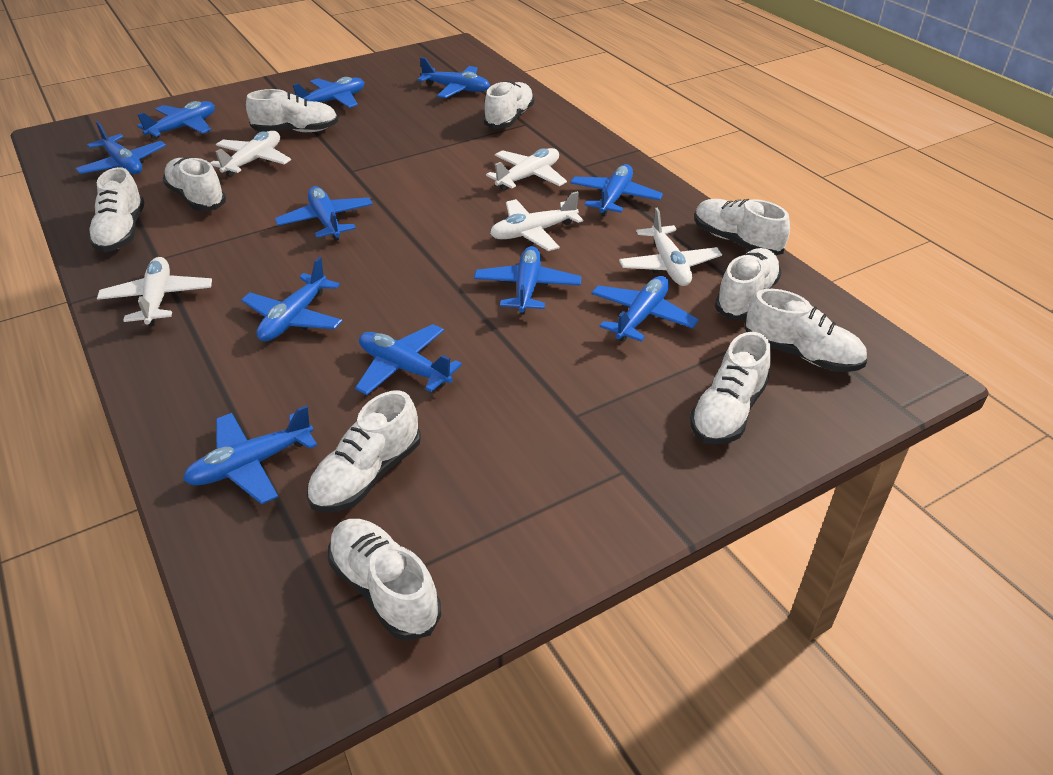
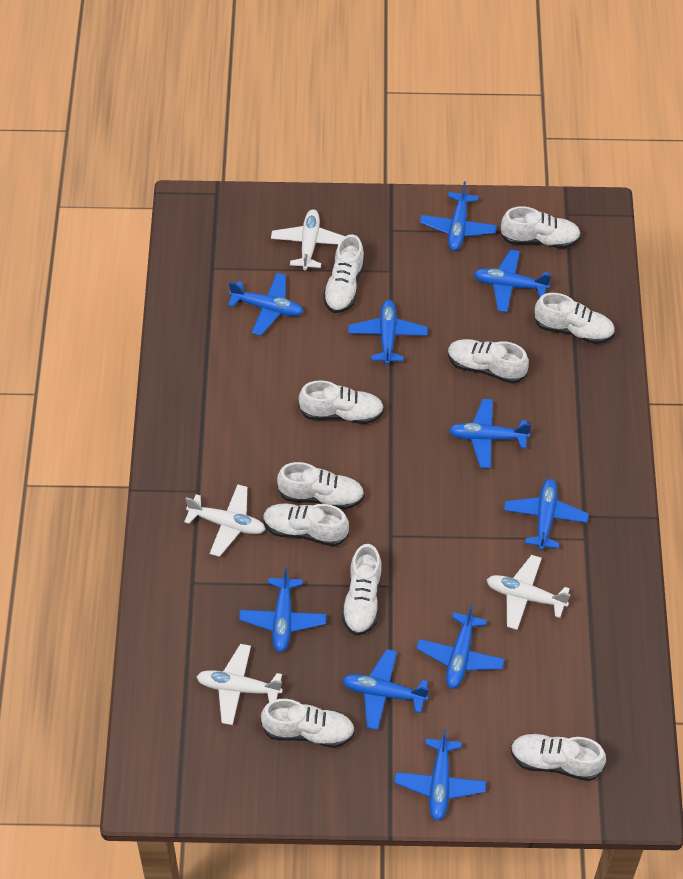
blue plane: 11 -> 10
white plane: 5 -> 4

